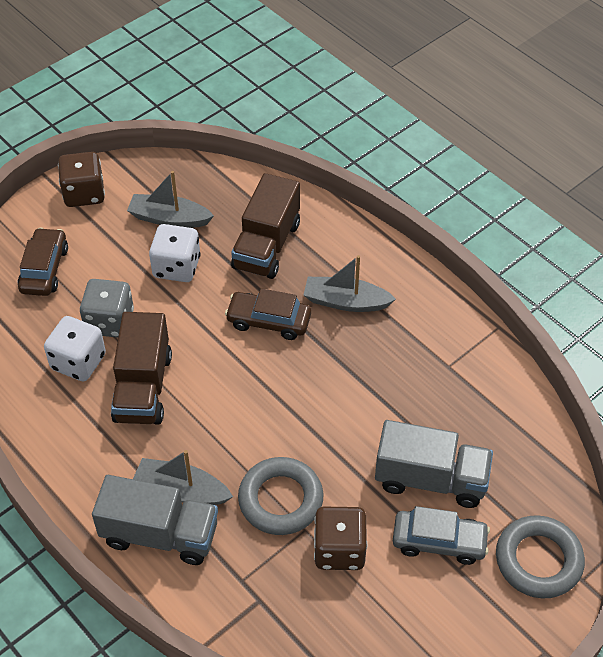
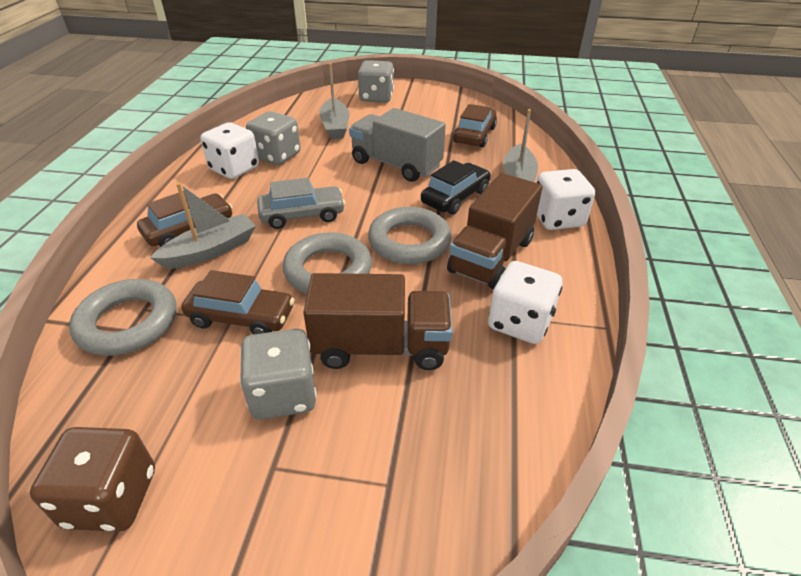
black car: 0 -> 1
brown car: 2 -> 3
brown dice: 2 -> 1
grey dice: 1 -> 3
grey ring: 2 -> 3
grey truck: 2 -> 1
white dice: 2 -> 3

